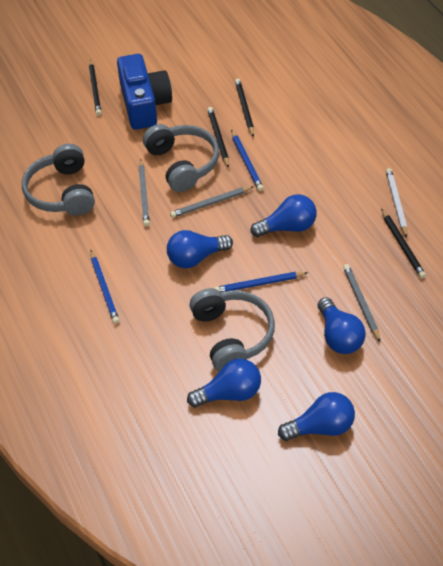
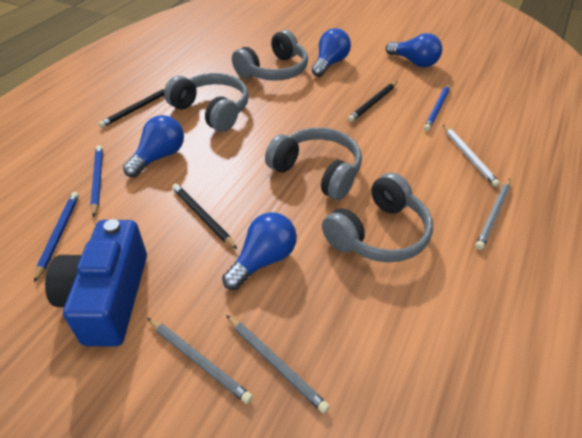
black pencil: 4 -> 3
blue light bulb: 5 -> 4
grey headphones: 3 -> 4

